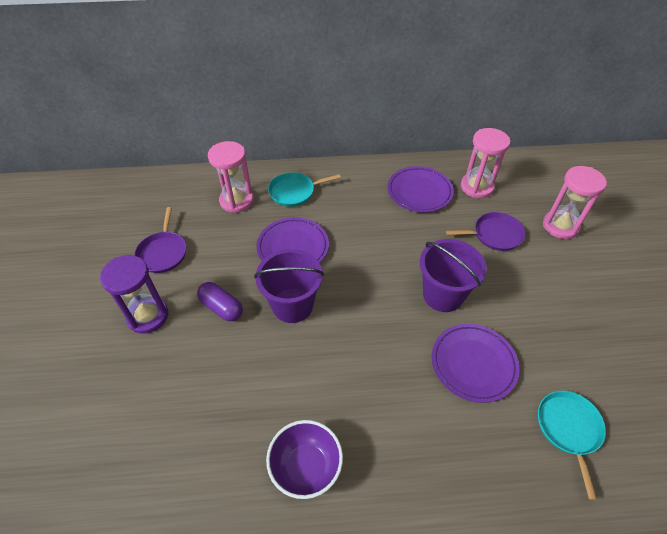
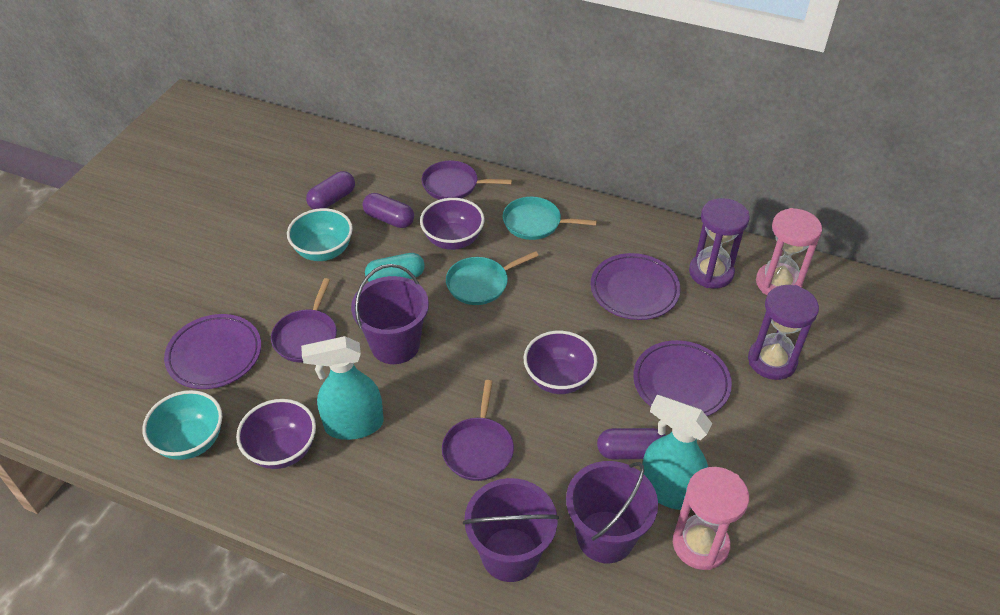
pink hourglass: 3 -> 2
purple bowl: 1 -> 3
purple bucket: 2 -> 3
purple capsule: 1 -> 3
purple hourglass: 1 -> 2
purple pan: 2 -> 3
turquoise bowl: 0 -> 2
turquoise capsule: 0 -> 1
turquoise spray bottle: 0 -> 2

